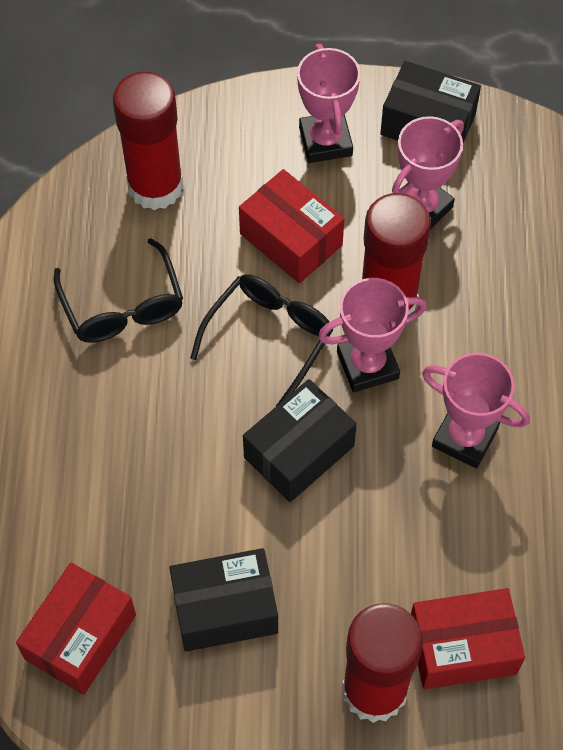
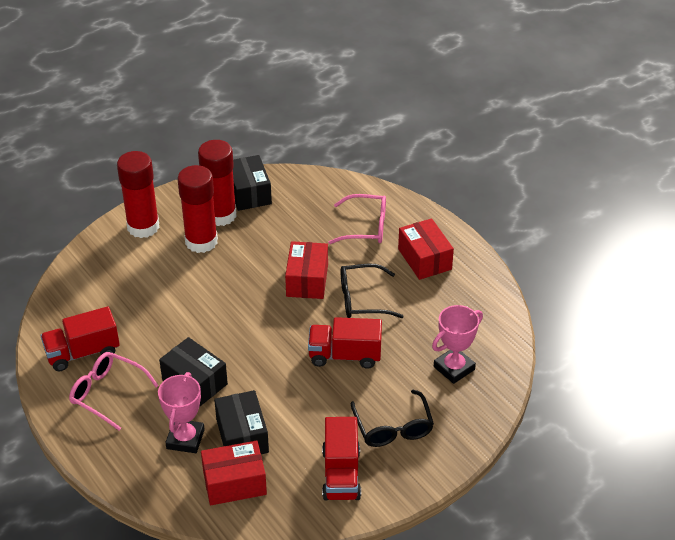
pink glasses: 0 -> 2
pink trophy: 4 -> 2
red truck: 0 -> 3

